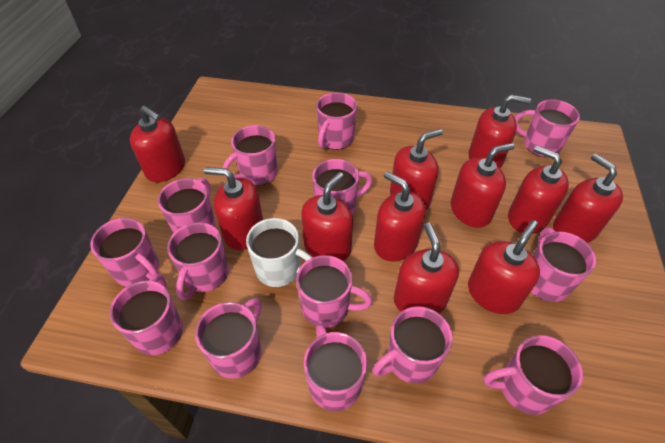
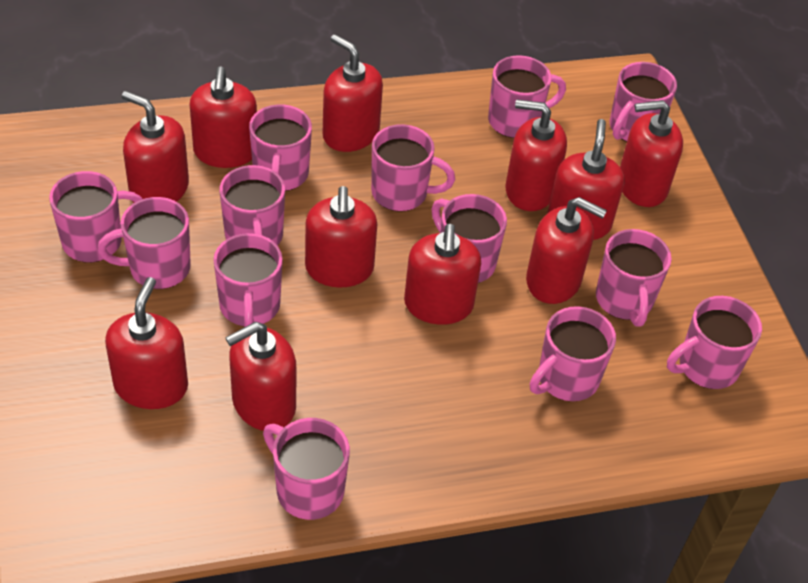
pink mug: 14 -> 13
white mug: 1 -> 0

